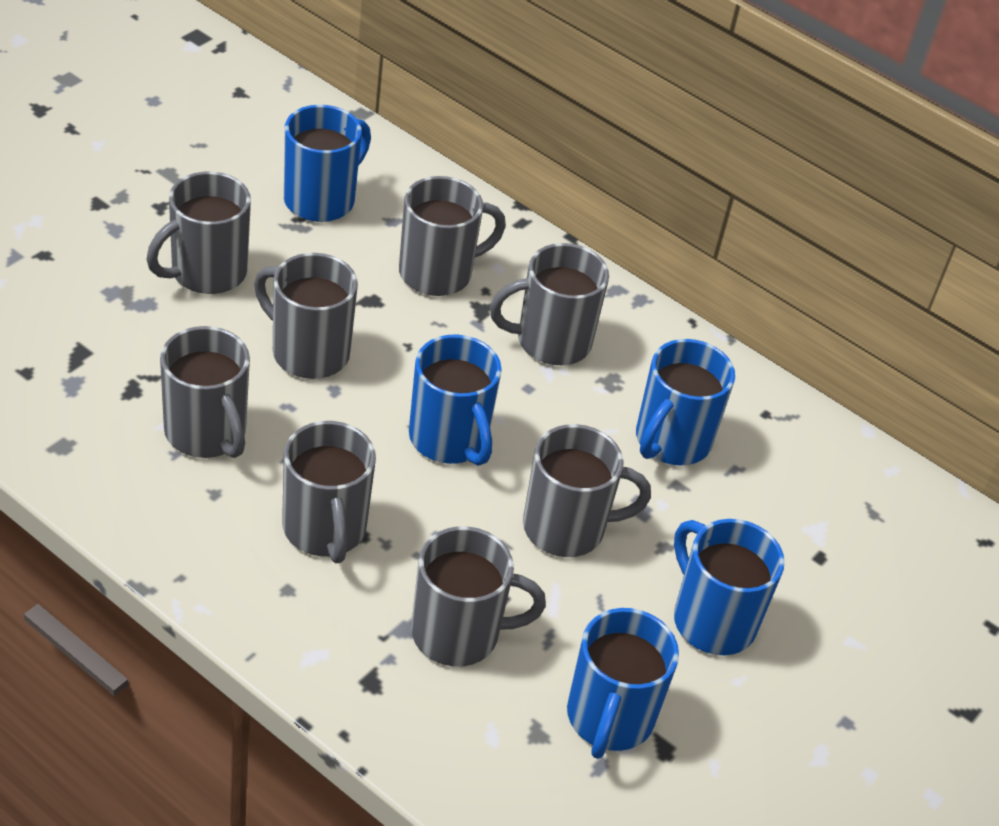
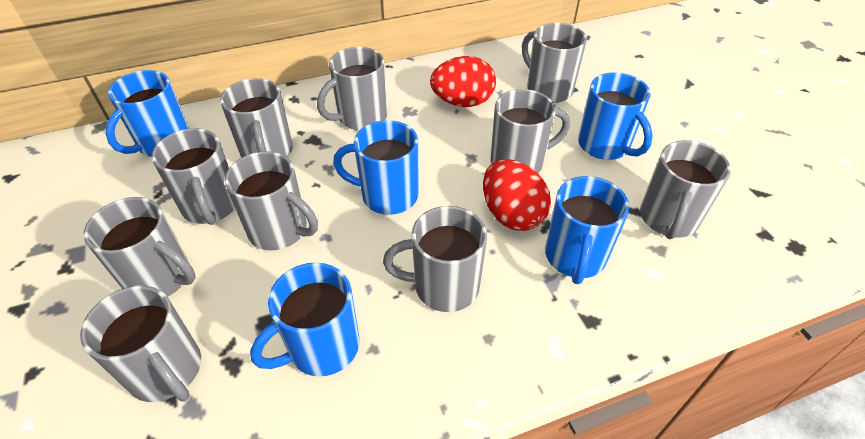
grey mug: 8 -> 10
red egg: 0 -> 2

